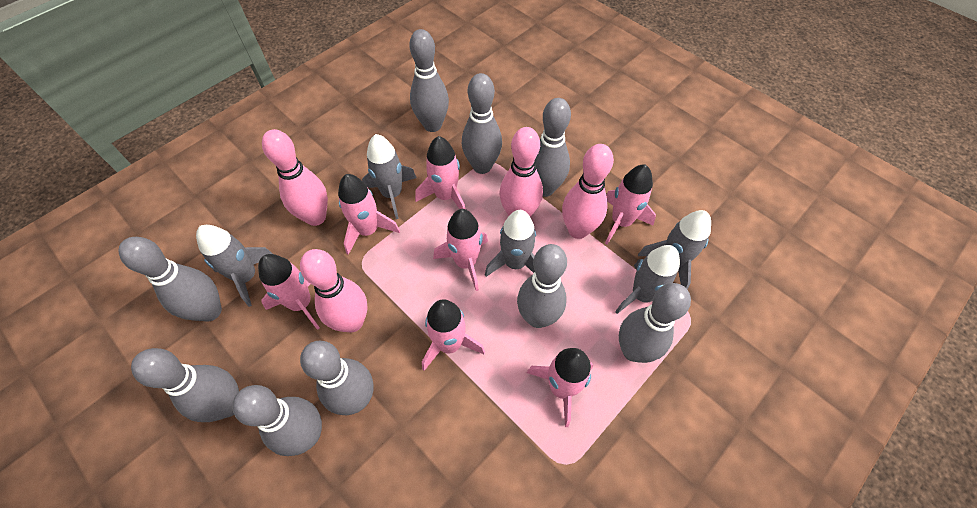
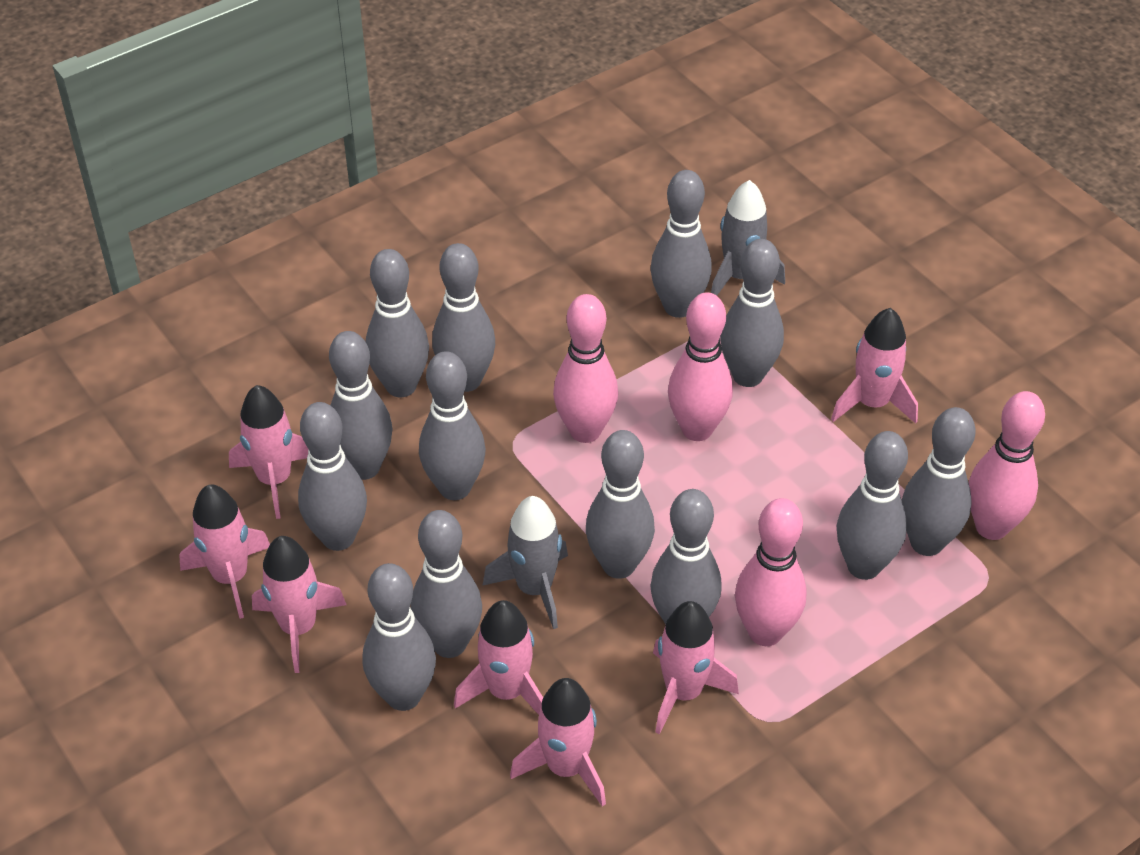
grey bowling pin: 9 -> 13
grey rocket: 5 -> 2

